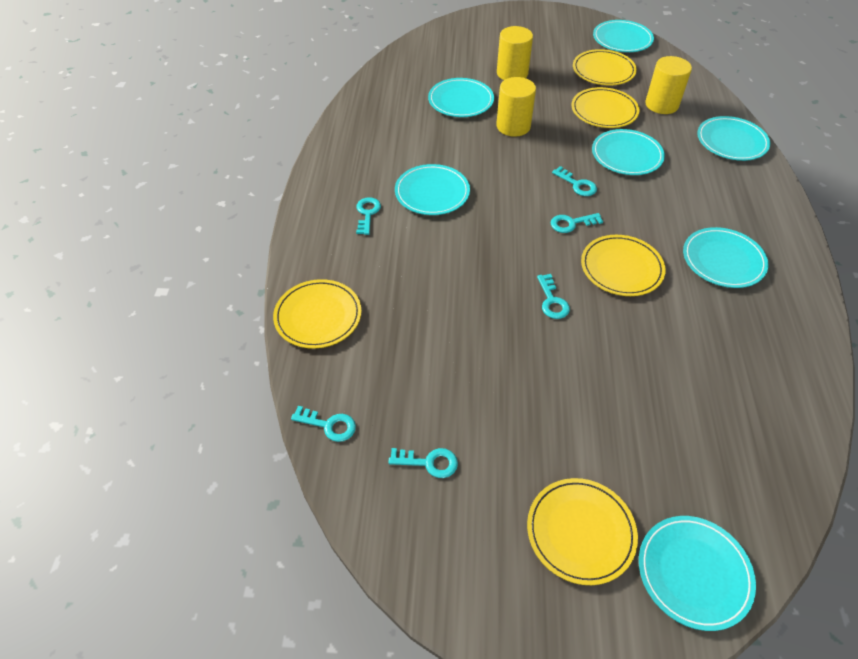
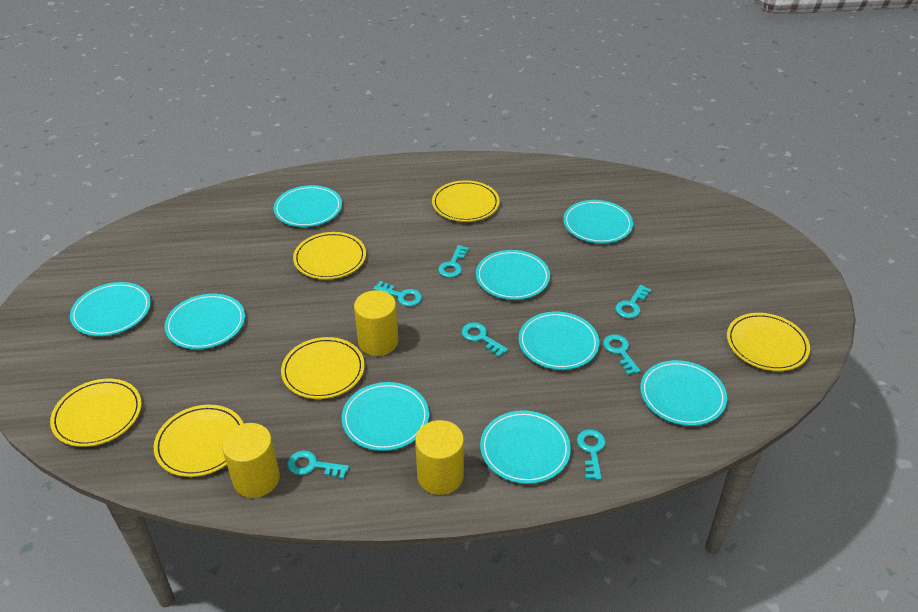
turquoise key: 6 -> 7
turquoise plate: 7 -> 9
yellow plate: 5 -> 6

